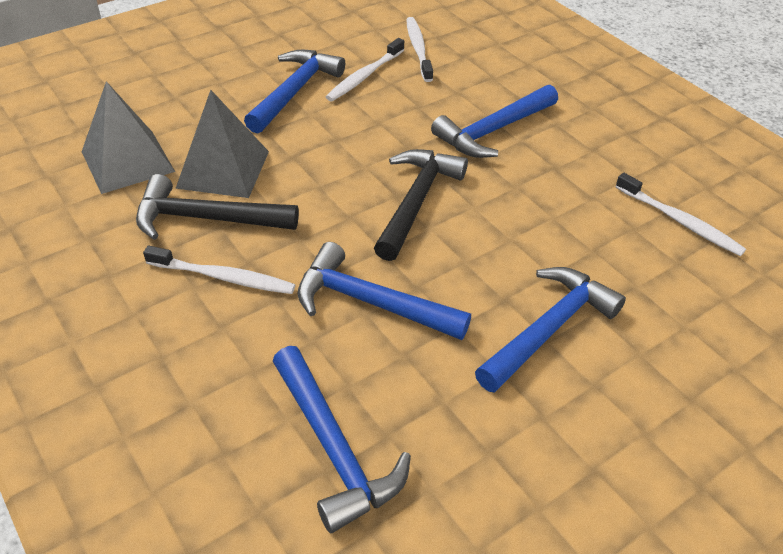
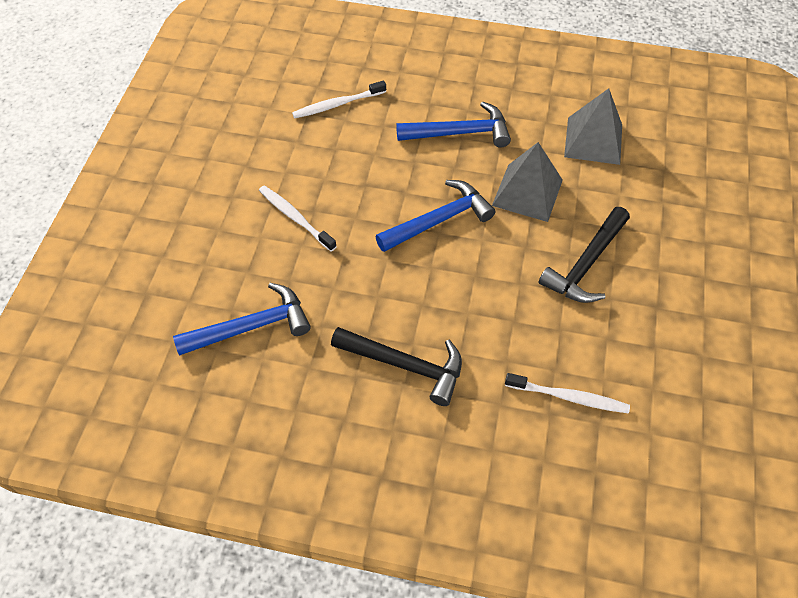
blue hammer: 5 -> 3
white toothbrush: 4 -> 3

